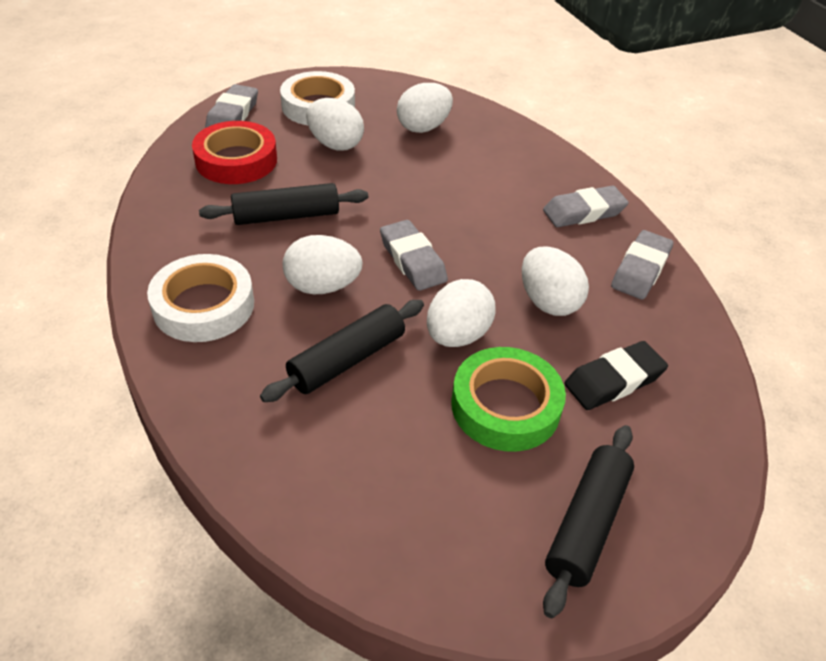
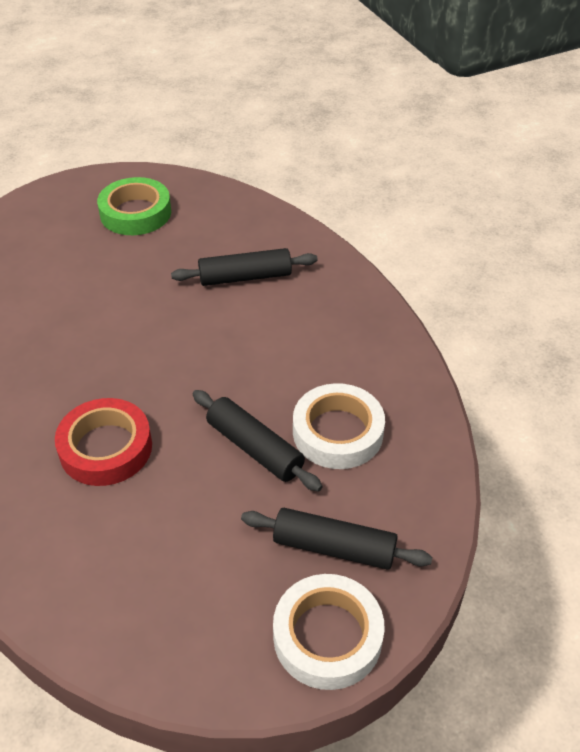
black eraser: 1 -> 0
grey eraser: 4 -> 0
white egg: 5 -> 0

